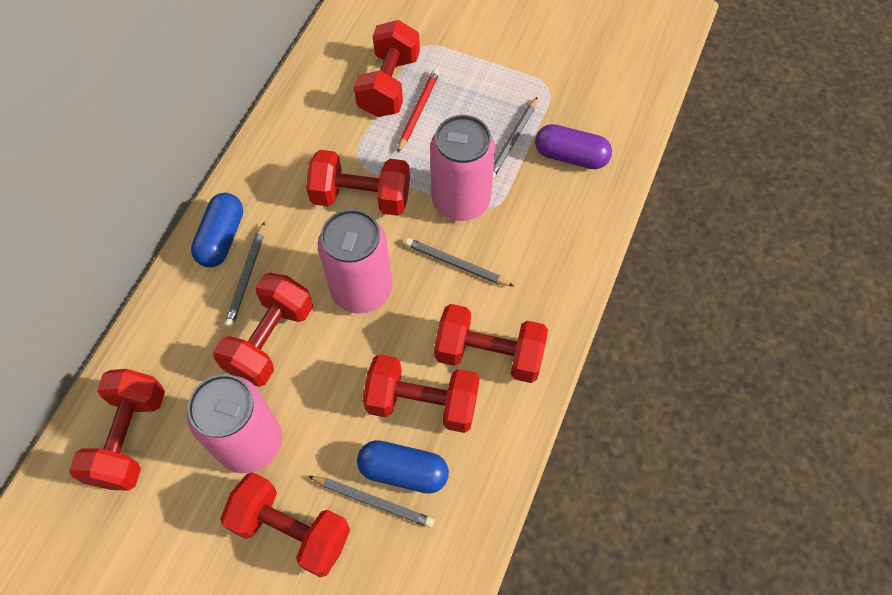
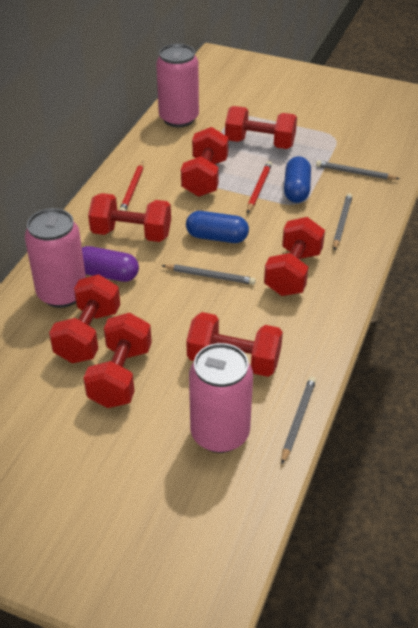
red pencil: 1 -> 2

